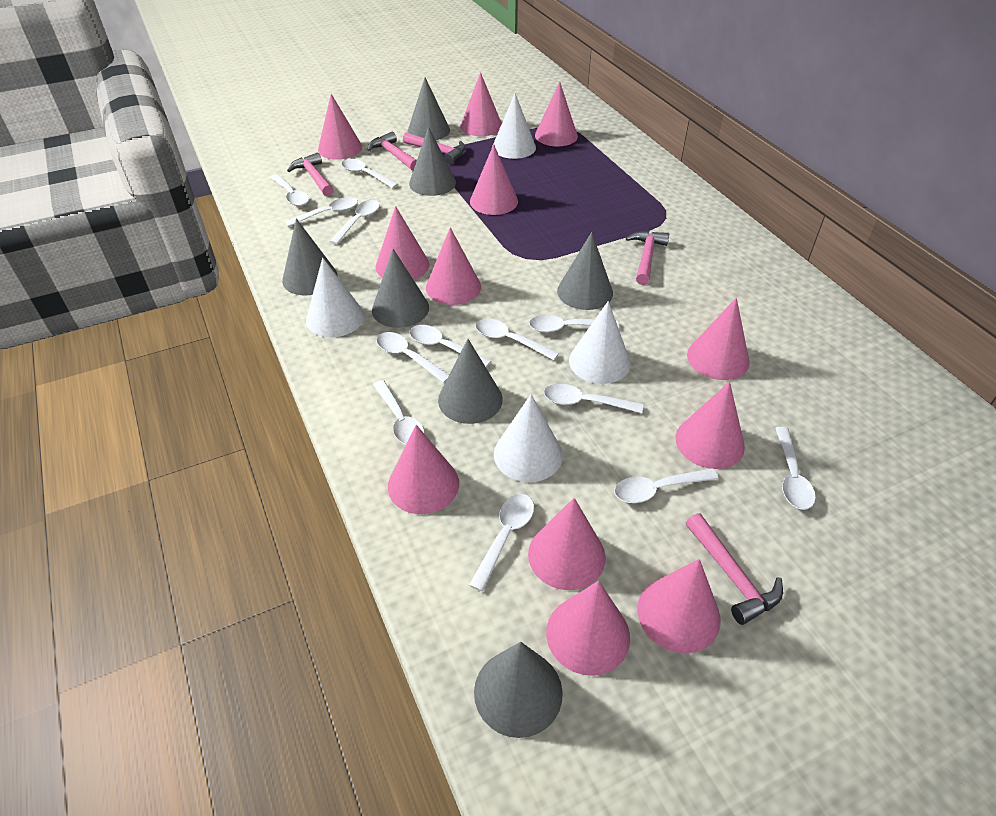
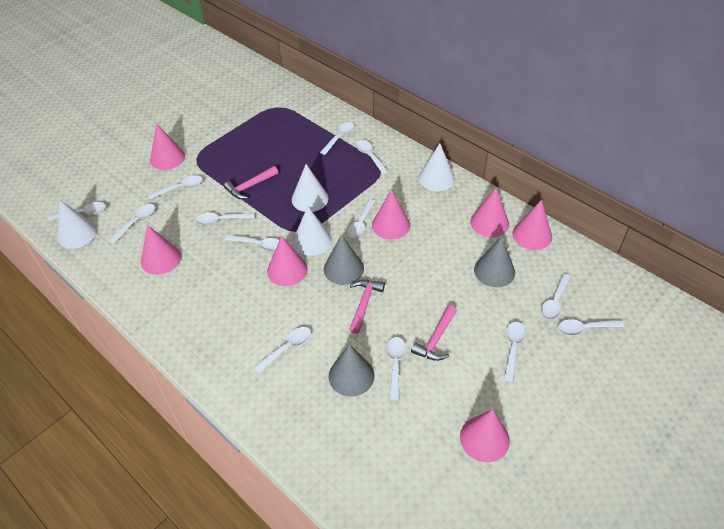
grey cone: 7 -> 3
pink cone: 12 -> 7
pink hammer: 5 -> 3

